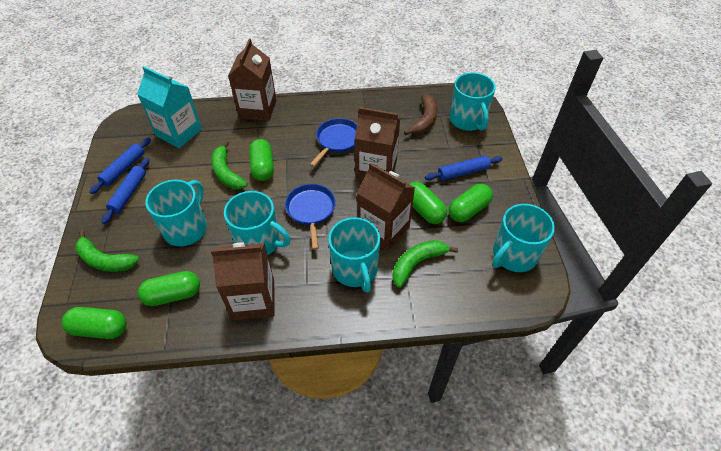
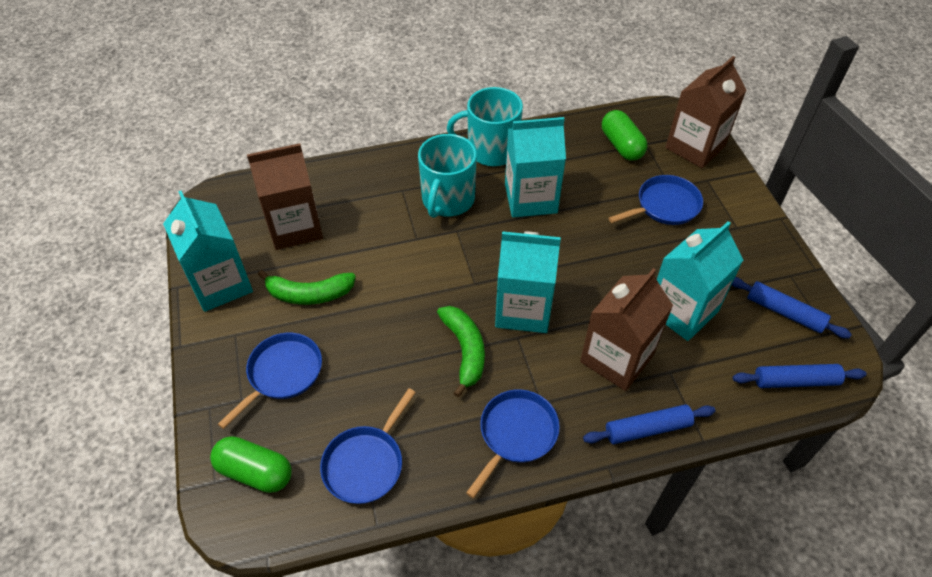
blue pan: 2 -> 4
brown banana: 1 -> 0
brown carton: 4 -> 3
green banana: 3 -> 2
green capsule: 5 -> 2
turquoise carton: 1 -> 4
turquoise mug: 5 -> 2

